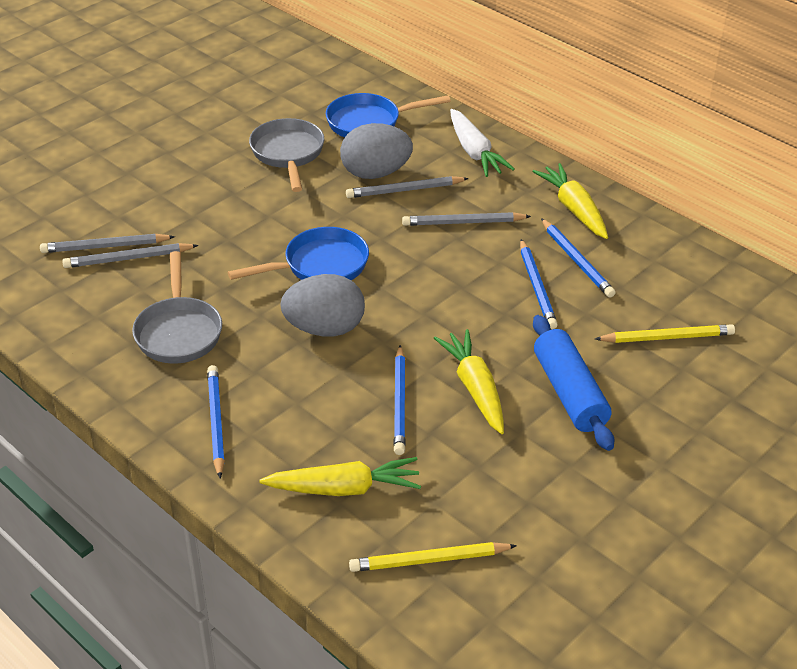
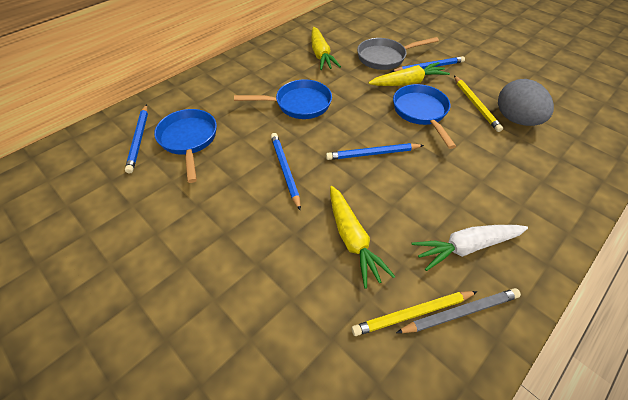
blue pan: 2 -> 3
blue rolling pin: 1 -> 0
grey egg: 2 -> 1
grey pan: 2 -> 1
grey pencil: 4 -> 1

